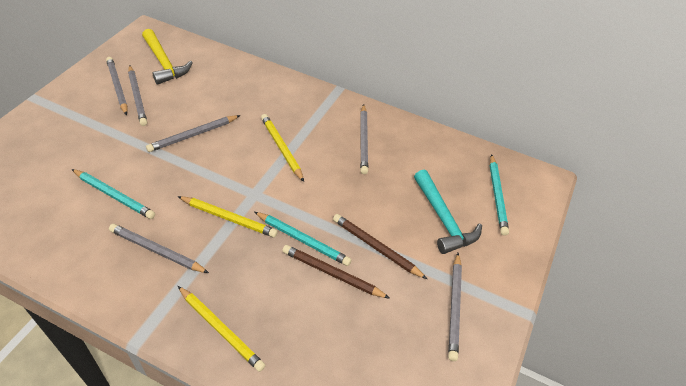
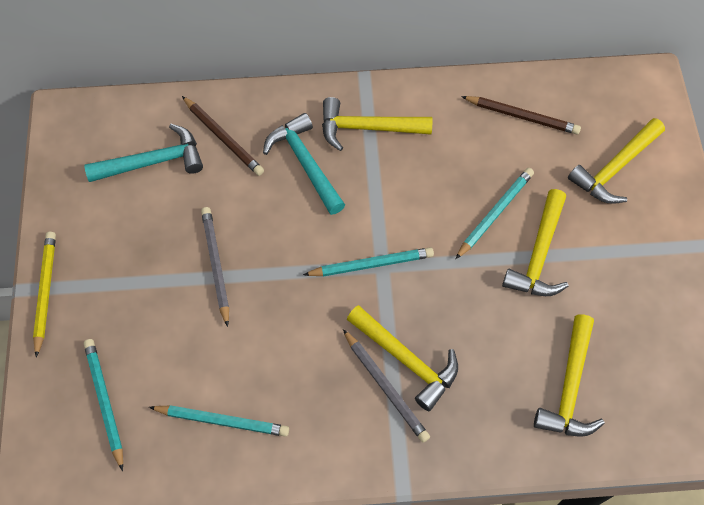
grey pencil: 6 -> 2
turquoise hammer: 1 -> 2
turquoise pencil: 3 -> 4
yellow hammer: 1 -> 5
yellow pencil: 3 -> 1

